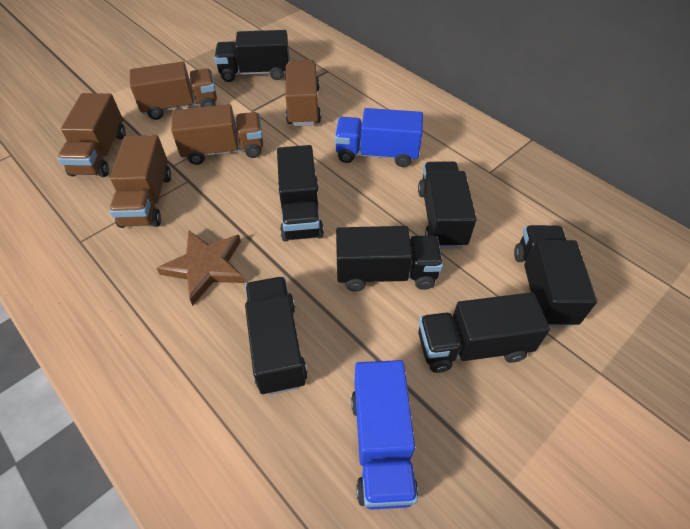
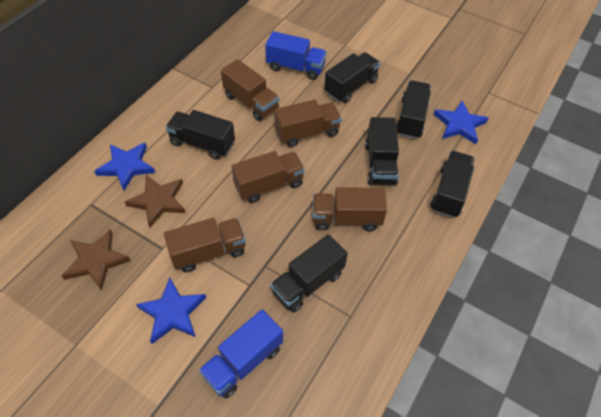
black truck: 7 -> 6
blue star: 0 -> 3
brown star: 1 -> 2

